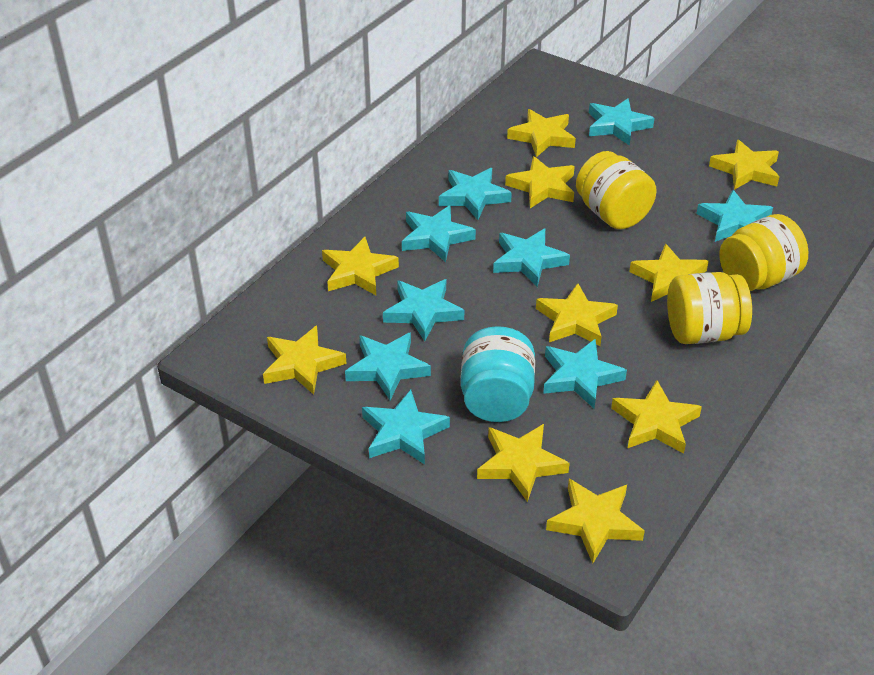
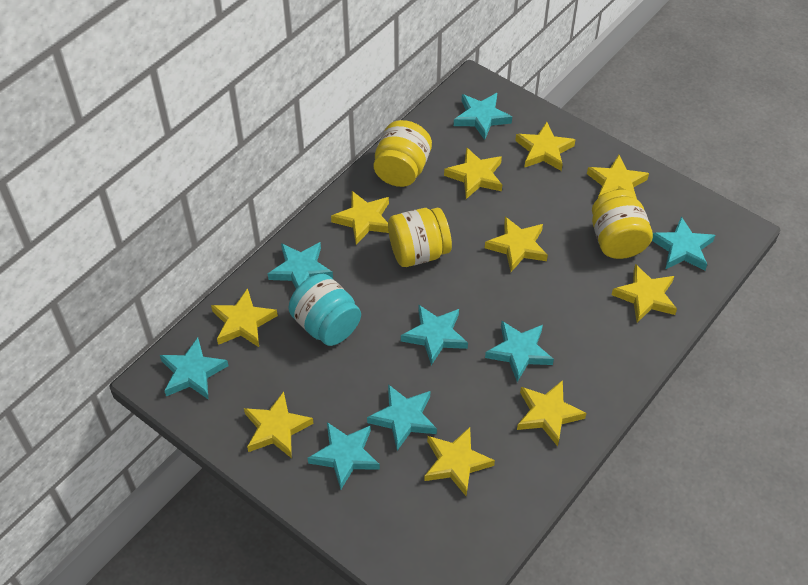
turquoise star: 9 -> 8

